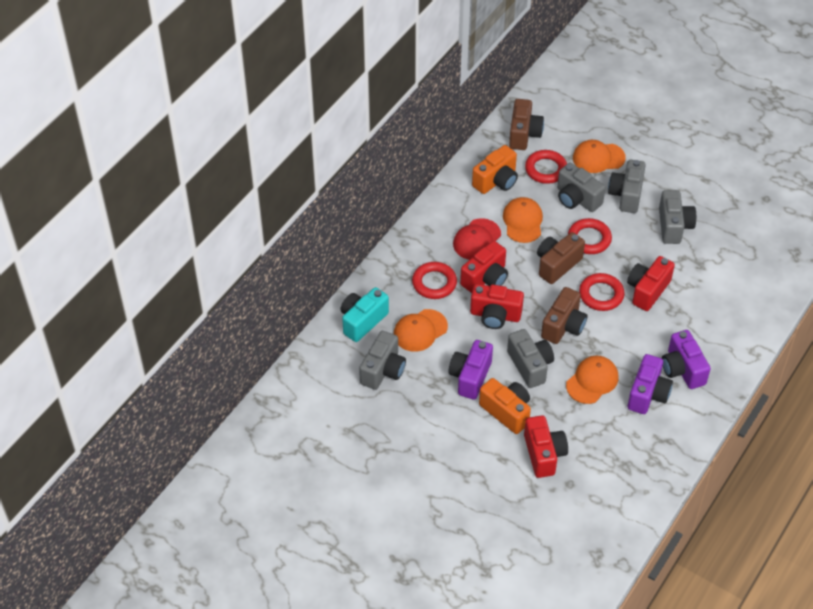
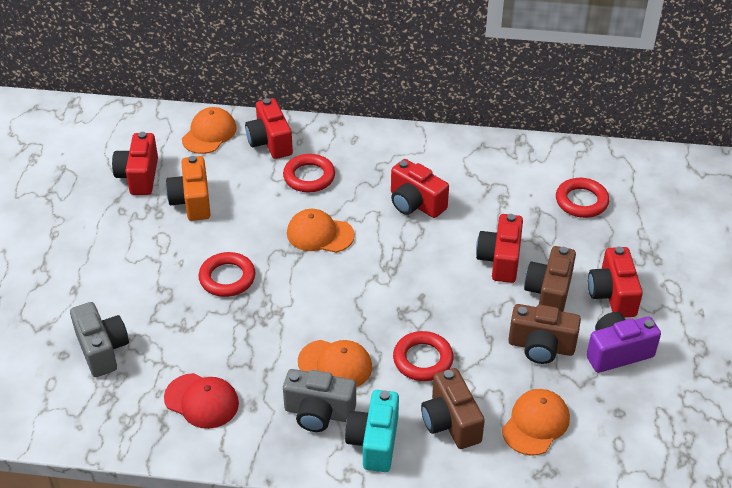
grey camera: 5 -> 2
orange camera: 2 -> 1
purple camera: 3 -> 1
red camera: 4 -> 5

